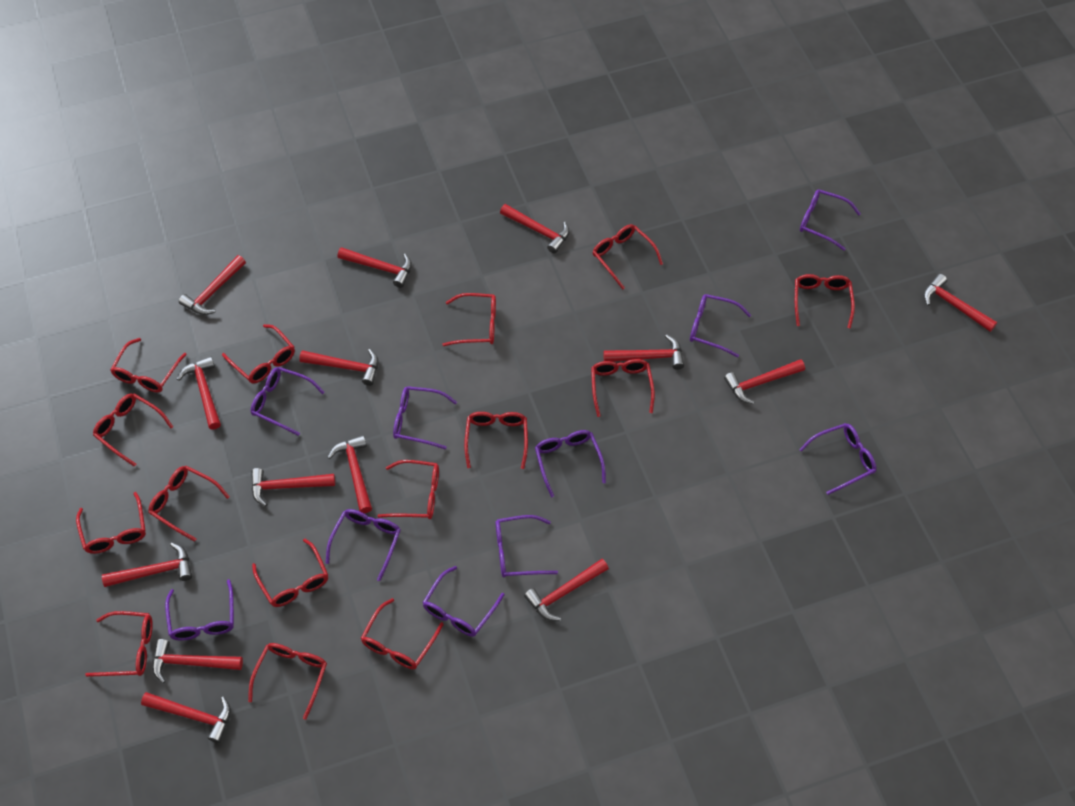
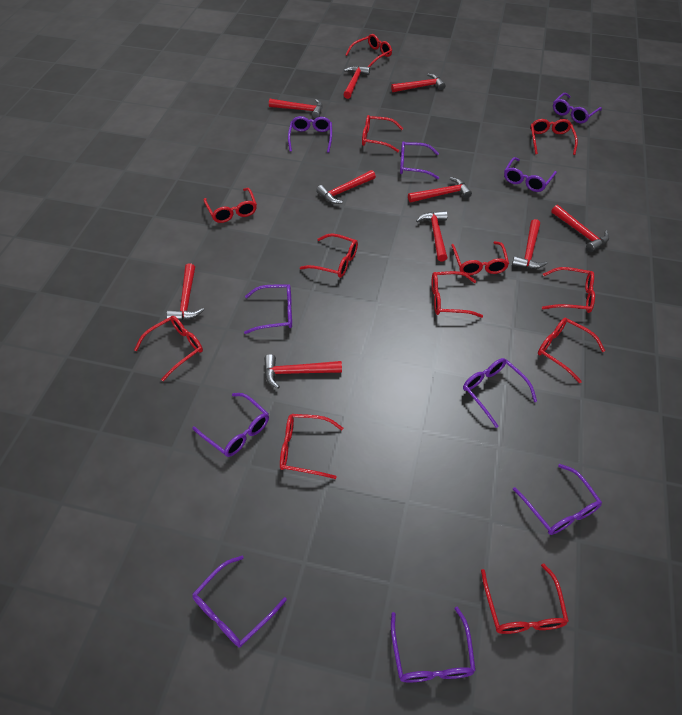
red glasses: 15 -> 12
red hammer: 14 -> 10

